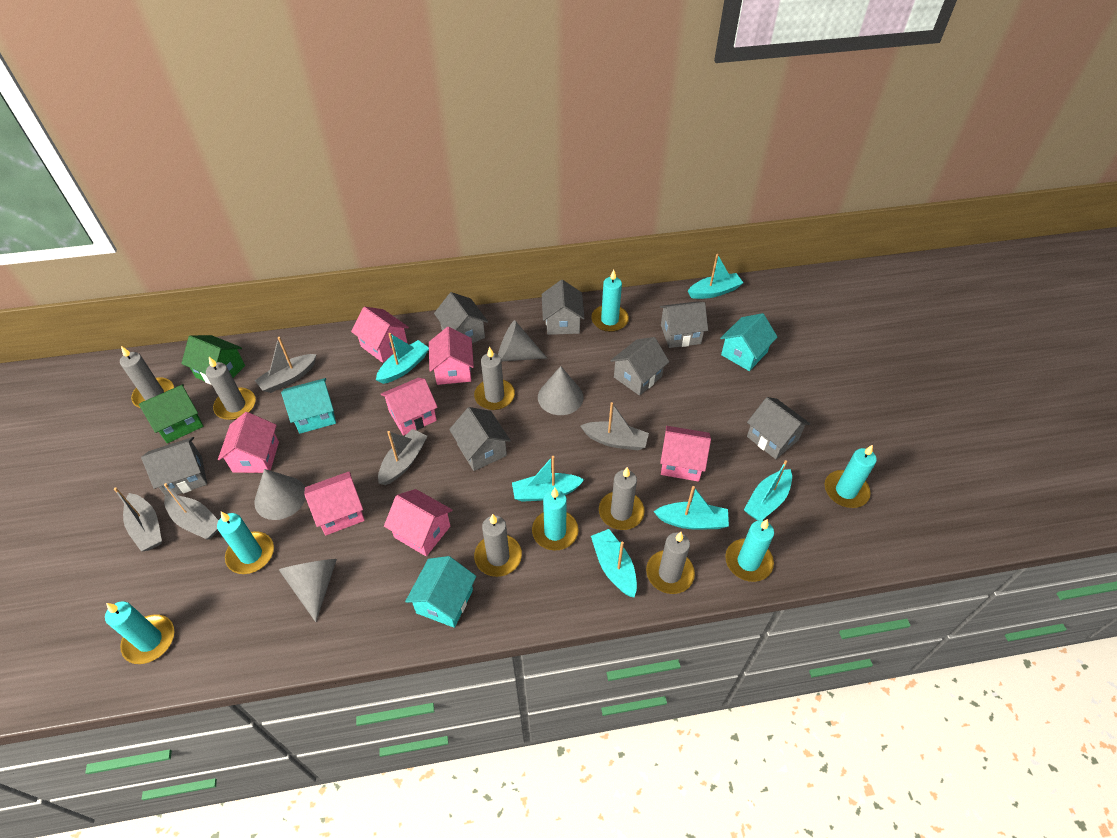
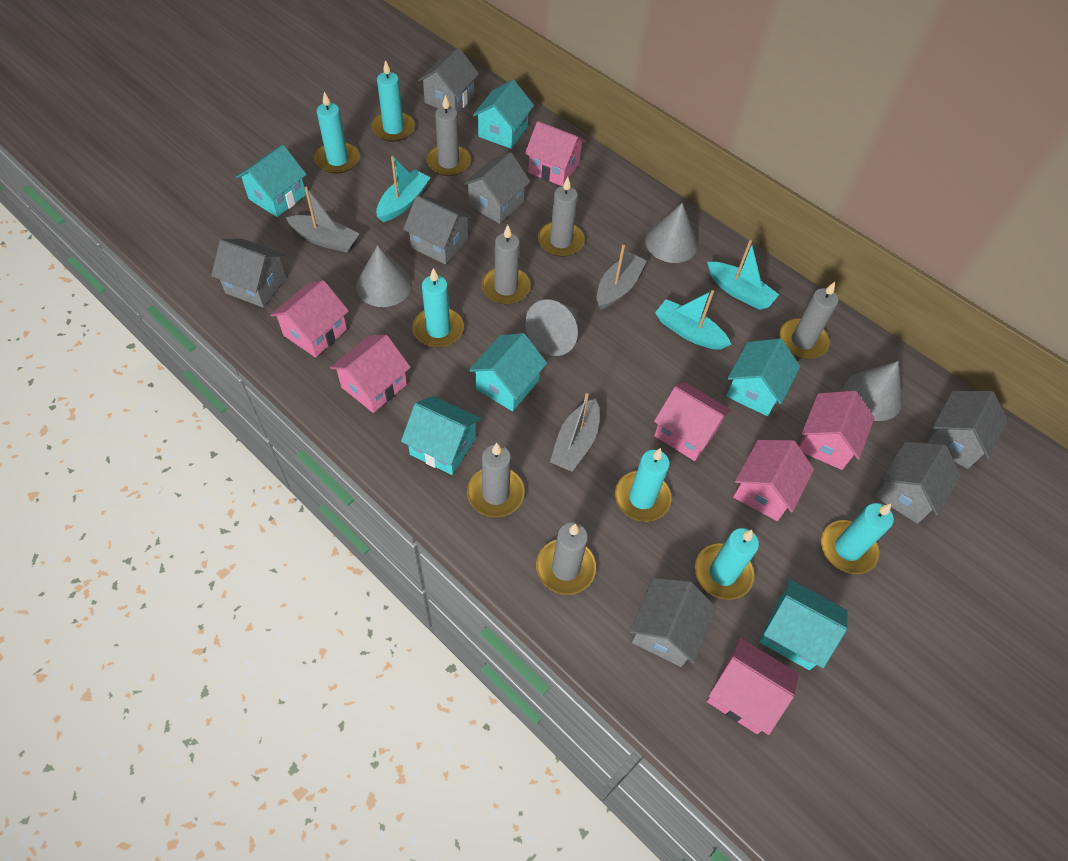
green house: 2 -> 0
grey boat: 5 -> 3
turquoise boat: 6 -> 3
turquoise house: 3 -> 6

